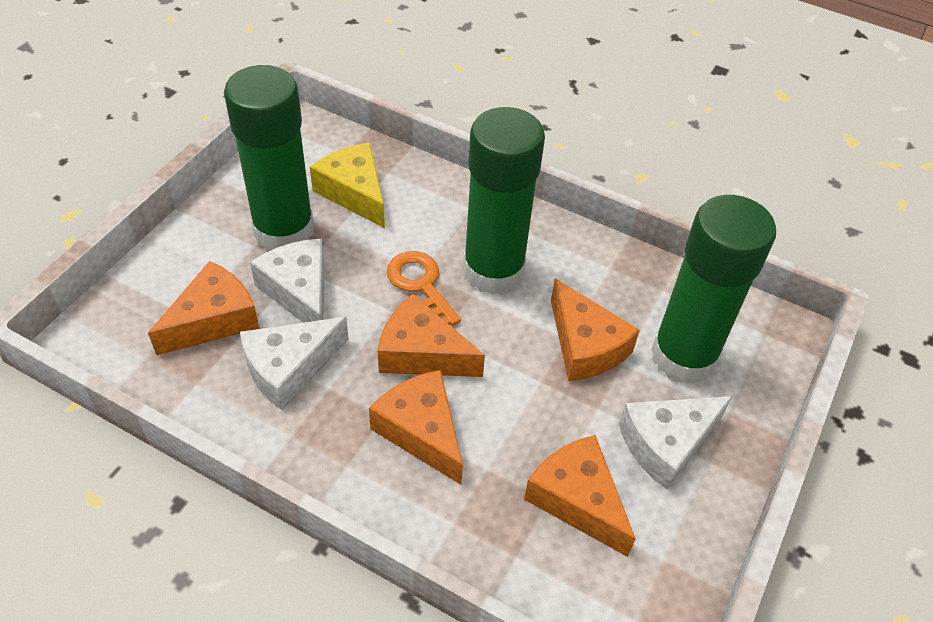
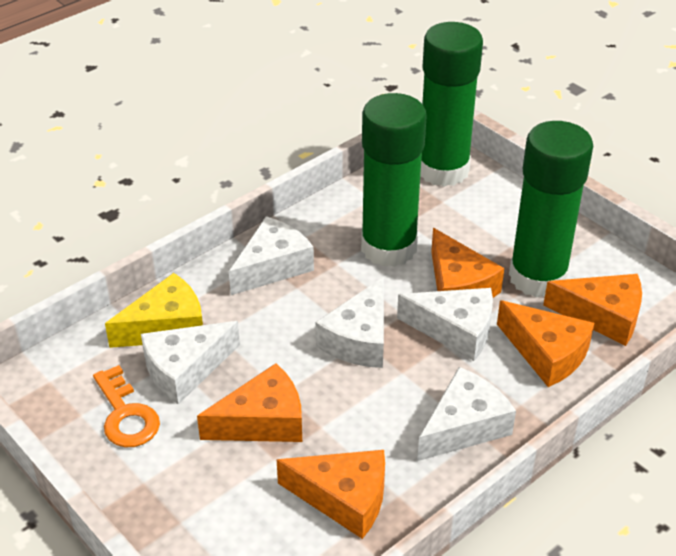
white cheese: 3 -> 5

